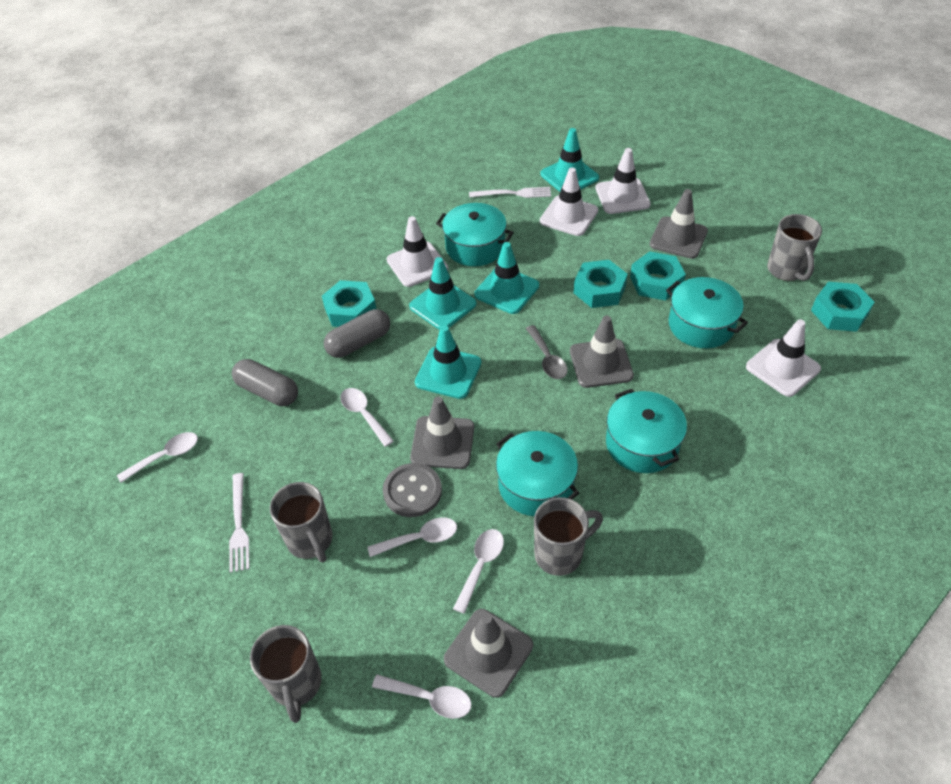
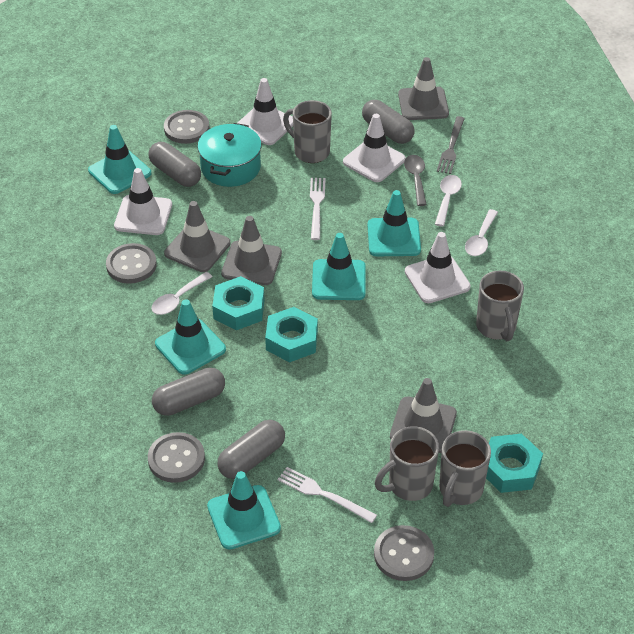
grey button: 1 -> 4
grey capsule: 2 -> 4
grey fork: 0 -> 1
turquoise nut: 4 -> 3
turquoise pot: 4 -> 1
turquoise traffic cone: 4 -> 5
white spoon: 5 -> 3

